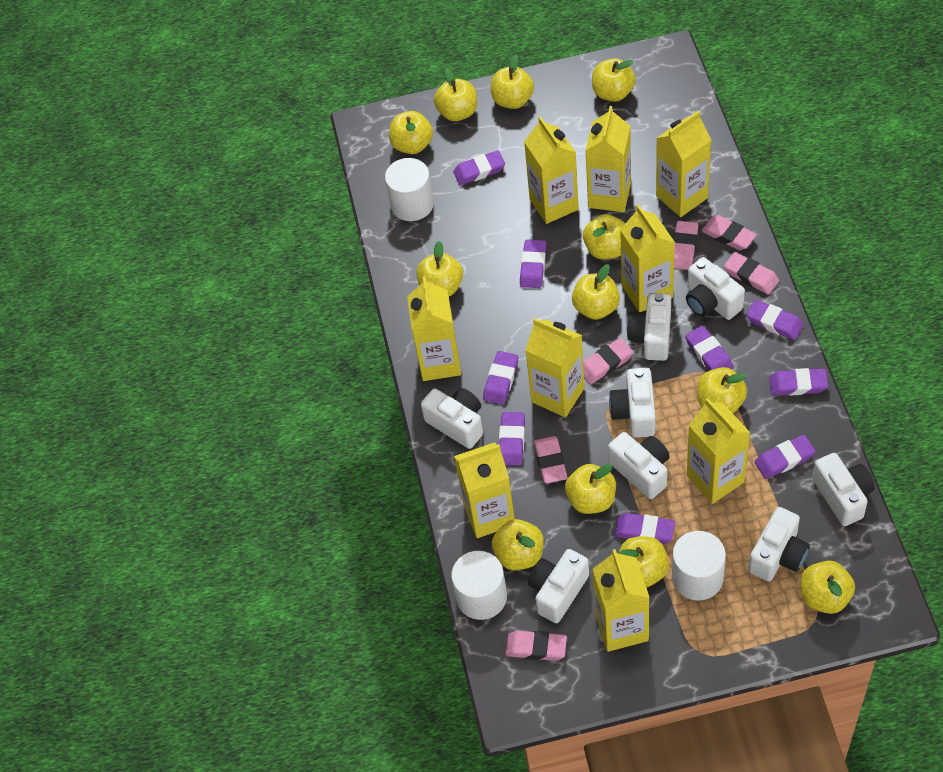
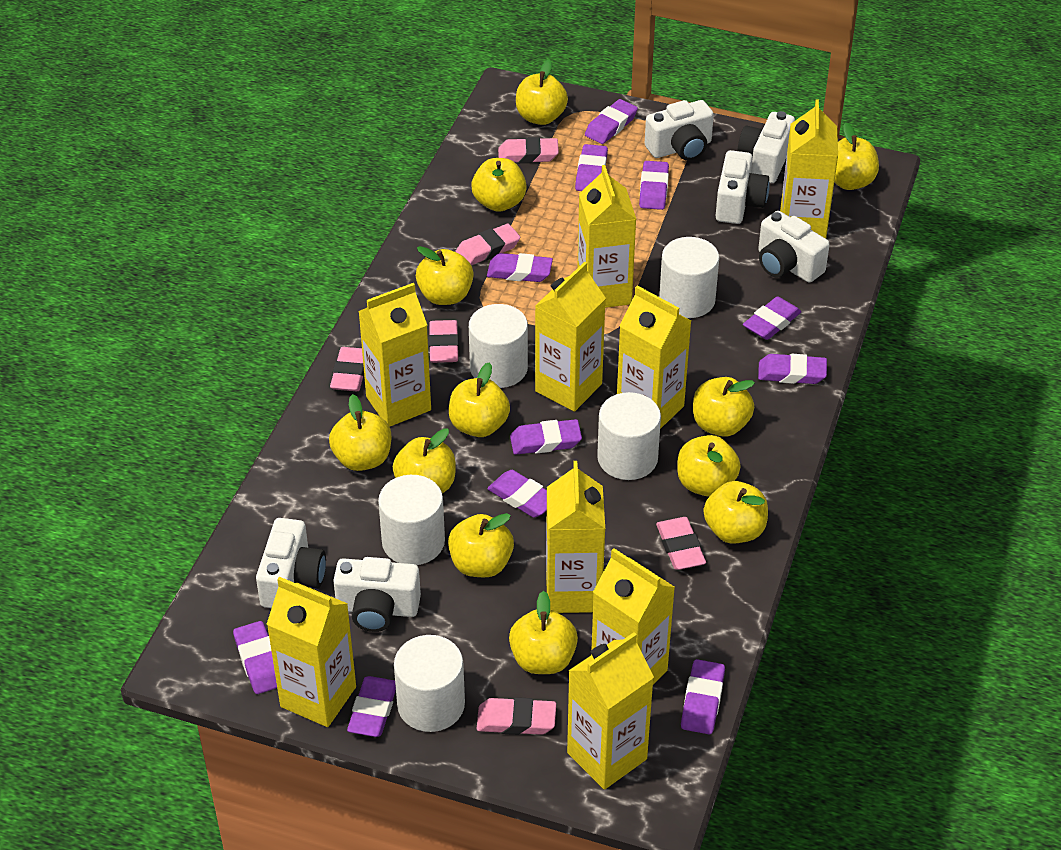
purple eraser: 9 -> 11
white camera: 8 -> 6
white cylinder: 3 -> 5

